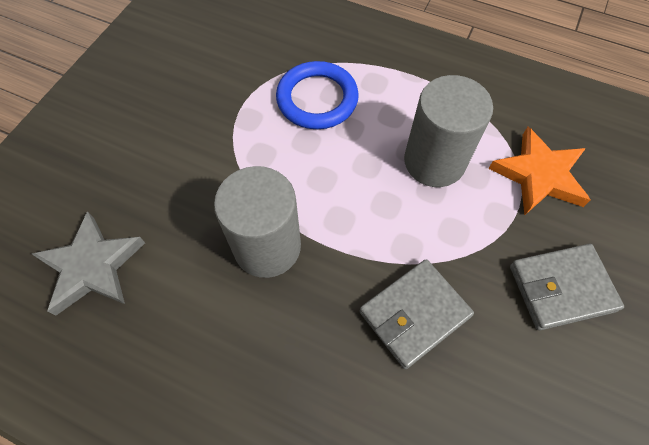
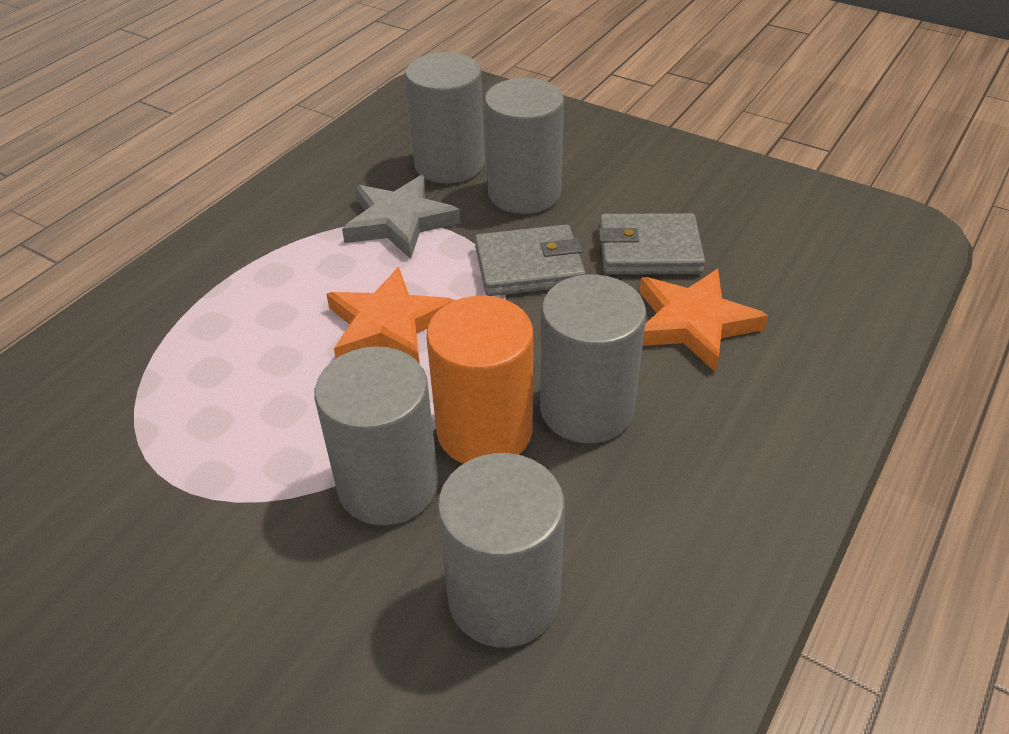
blue ring: 1 -> 0
grey cylinder: 2 -> 5
orange cylinder: 0 -> 1
orange star: 1 -> 2

